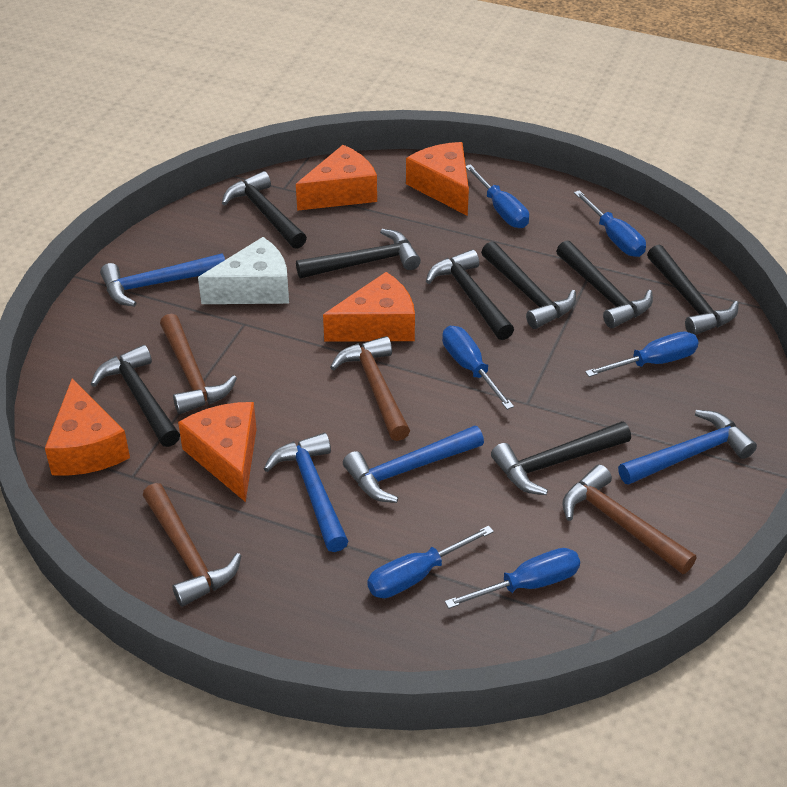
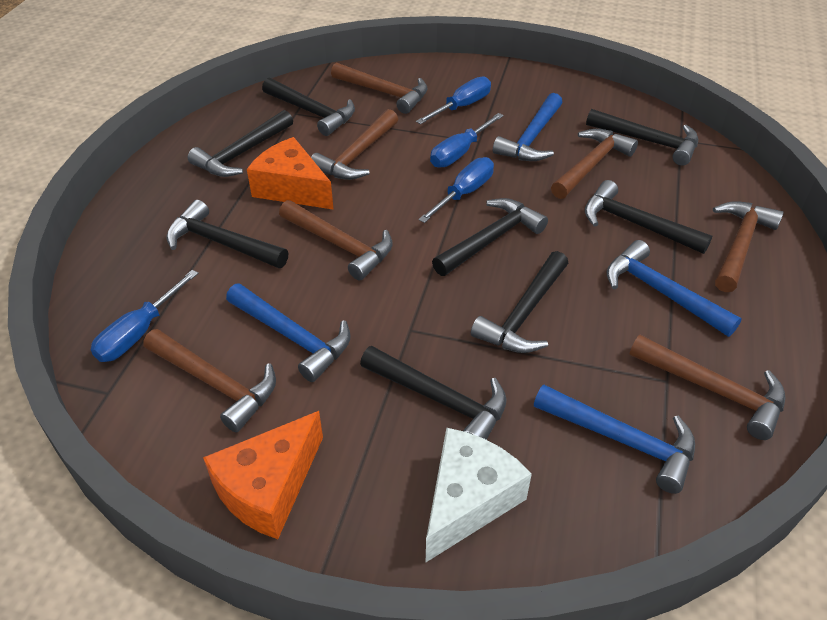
blue screwdriver: 6 -> 4
brown hammer: 4 -> 7
orange cheese: 5 -> 2

